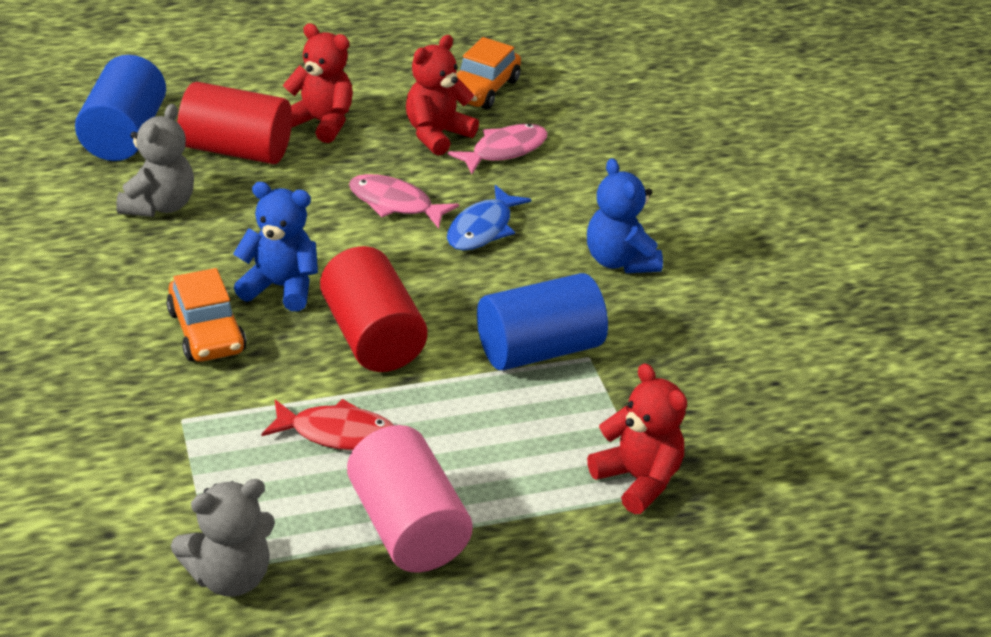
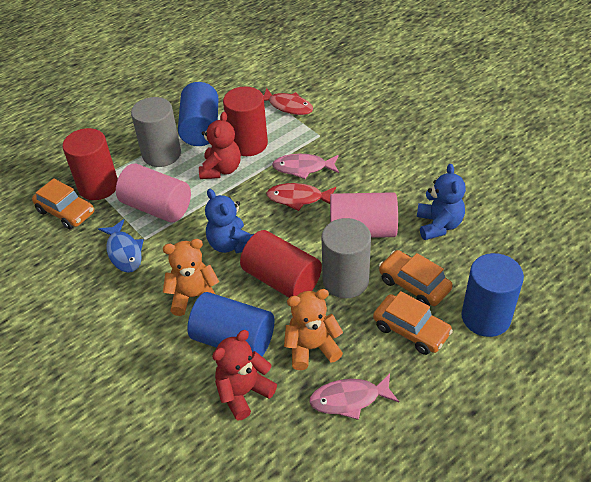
blue cylinder: 2 -> 3
grey cylinder: 0 -> 2
grey teddy bear: 2 -> 0
orange car: 2 -> 3
orange teddy bear: 0 -> 2
pink cylinder: 1 -> 2
red cylinder: 2 -> 3
red fish: 1 -> 2
red teddy bear: 3 -> 2

